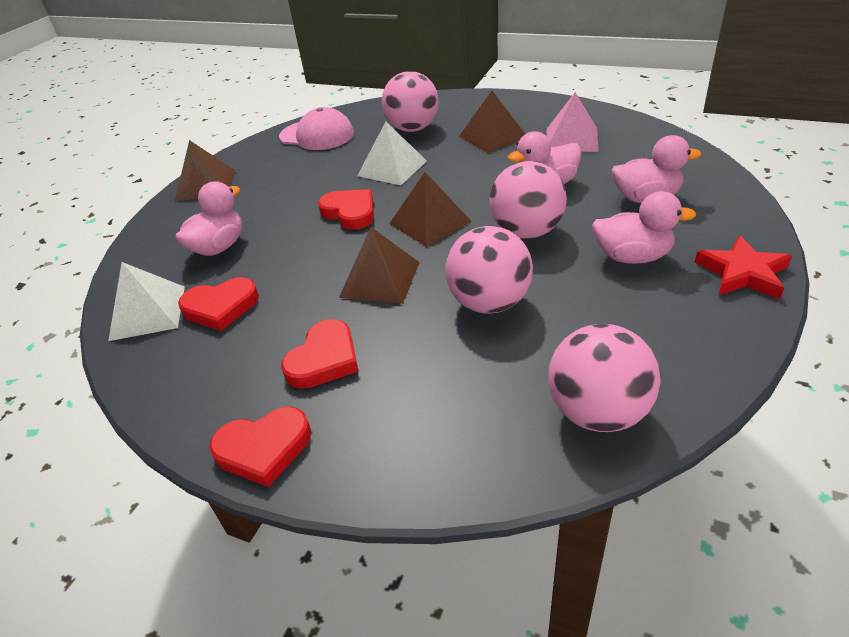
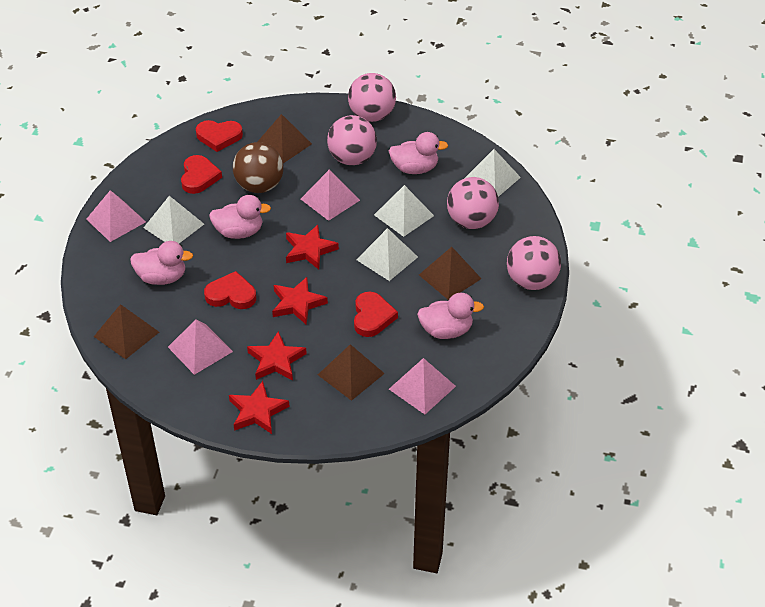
brown ball: 0 -> 1
pink cap: 1 -> 0
pink pyramid: 1 -> 4
red star: 1 -> 4
white pyramid: 2 -> 4

